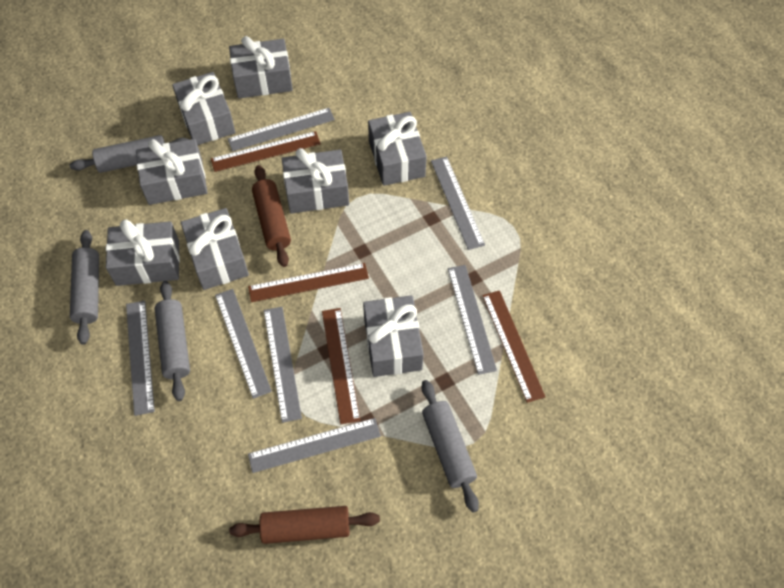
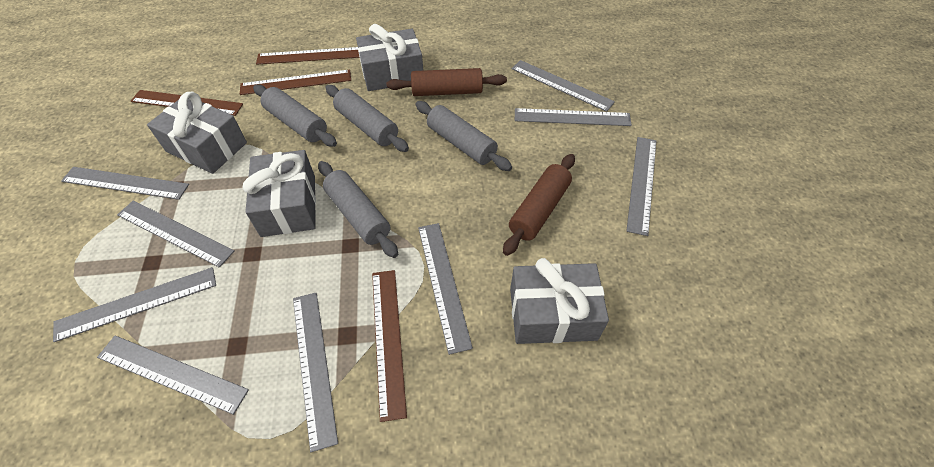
grey gift: 8 -> 4
grey ruler: 7 -> 9

